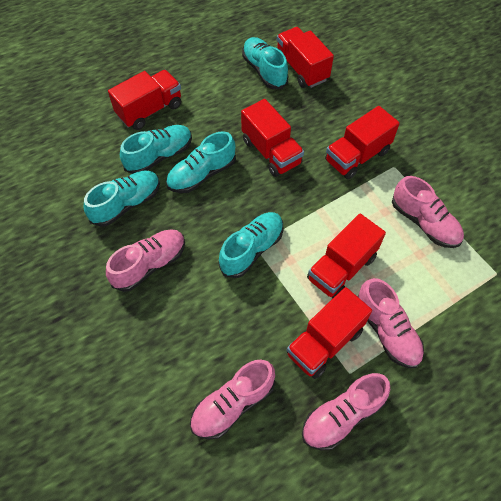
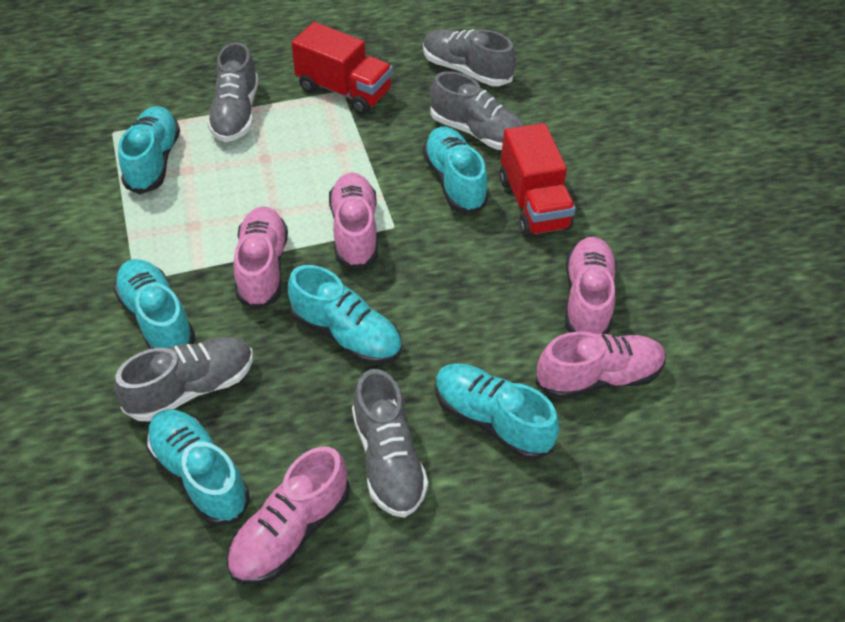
grey shoe: 0 -> 5
red truck: 6 -> 2
turquoise shoe: 5 -> 6

